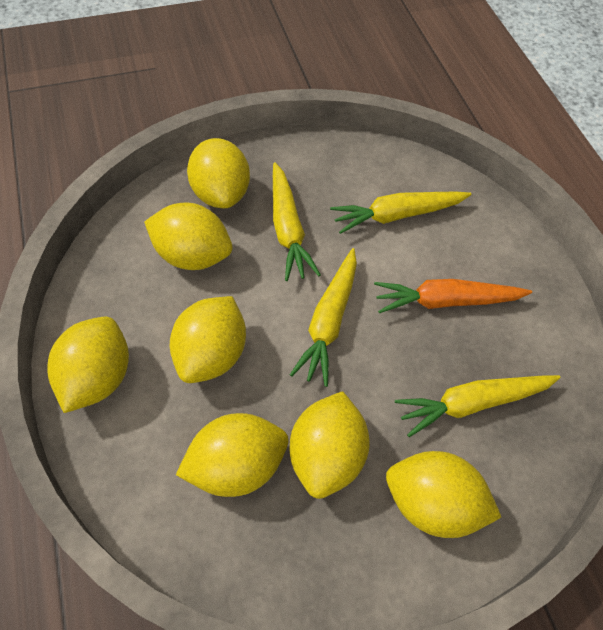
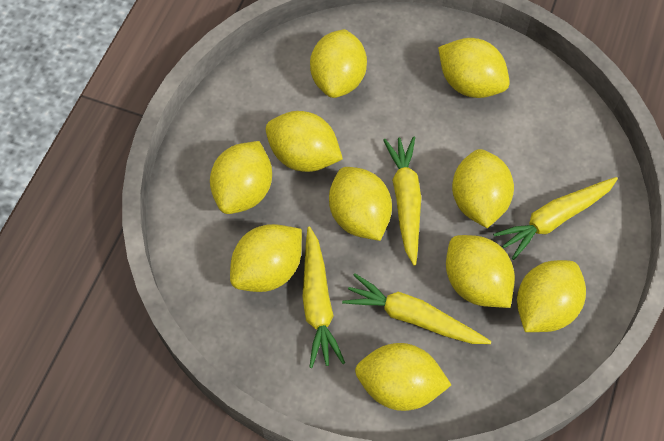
orange carrot: 1 -> 0
yellow lemon: 7 -> 10

